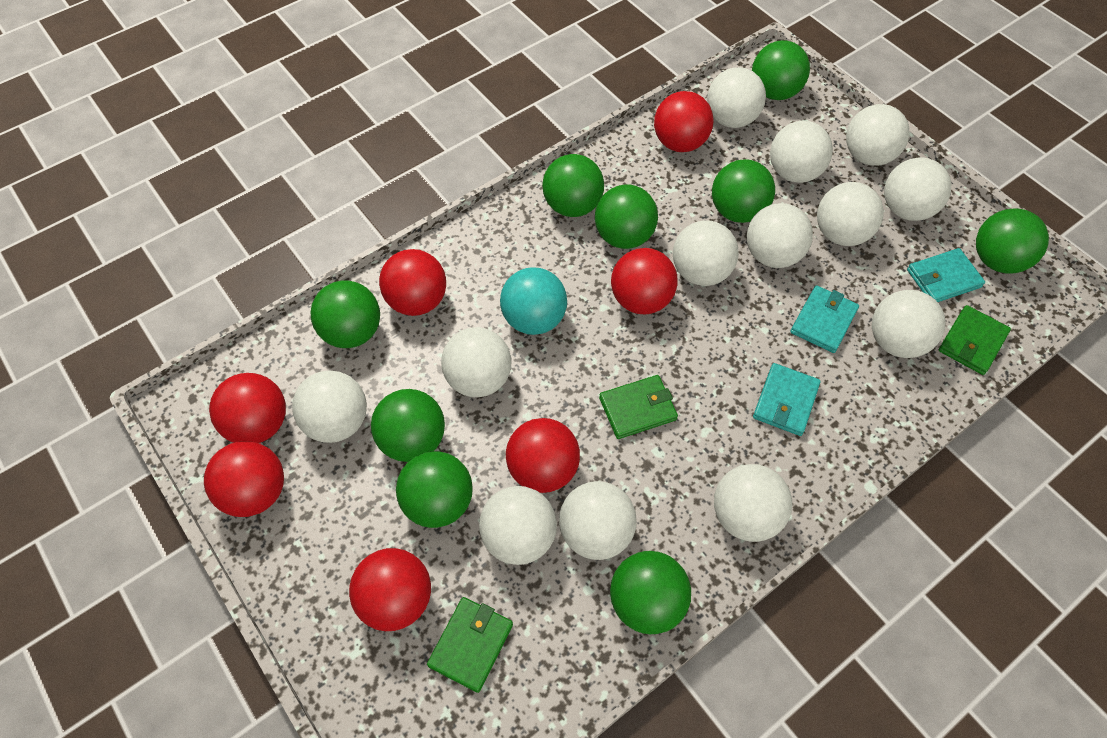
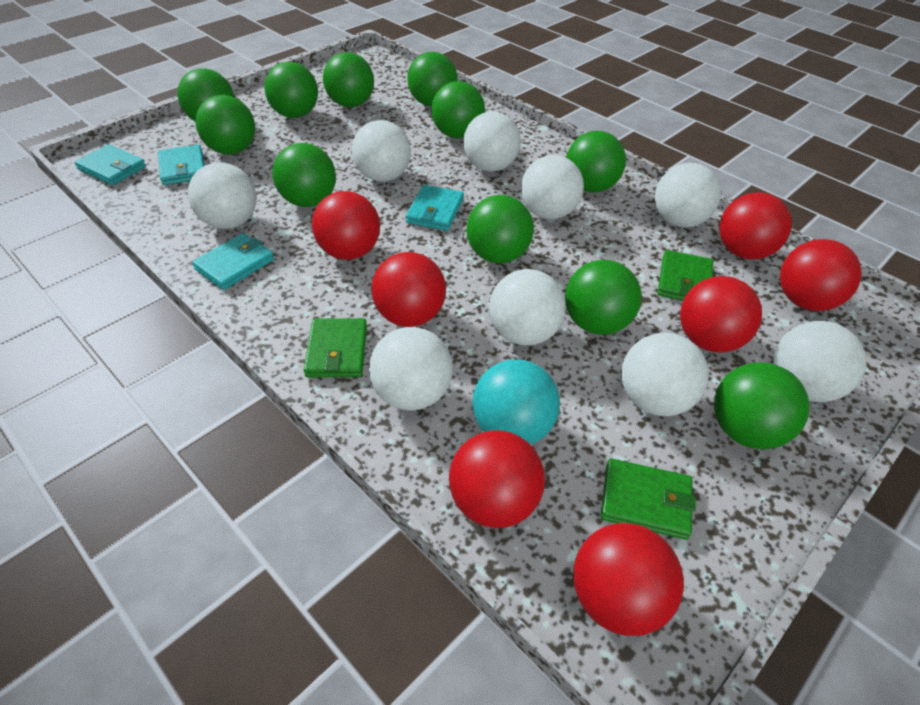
green ball: 9 -> 11
turquoise wallet: 3 -> 4
white ball: 13 -> 9

